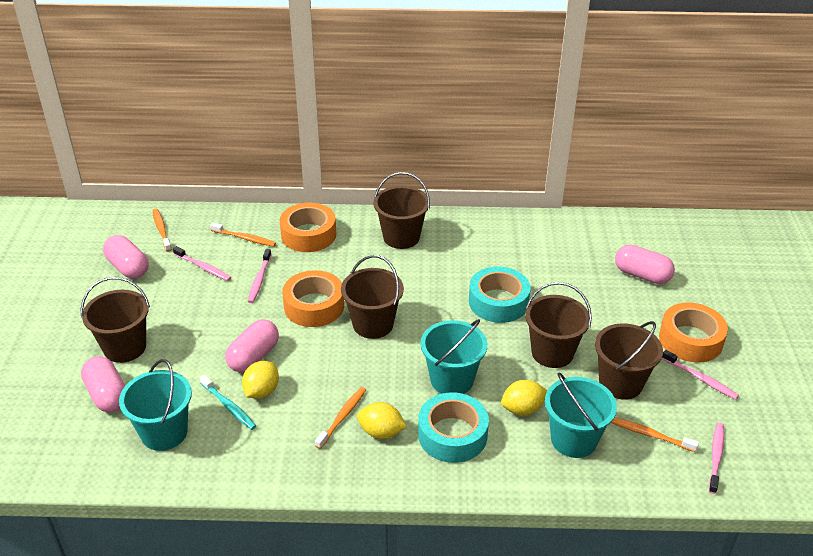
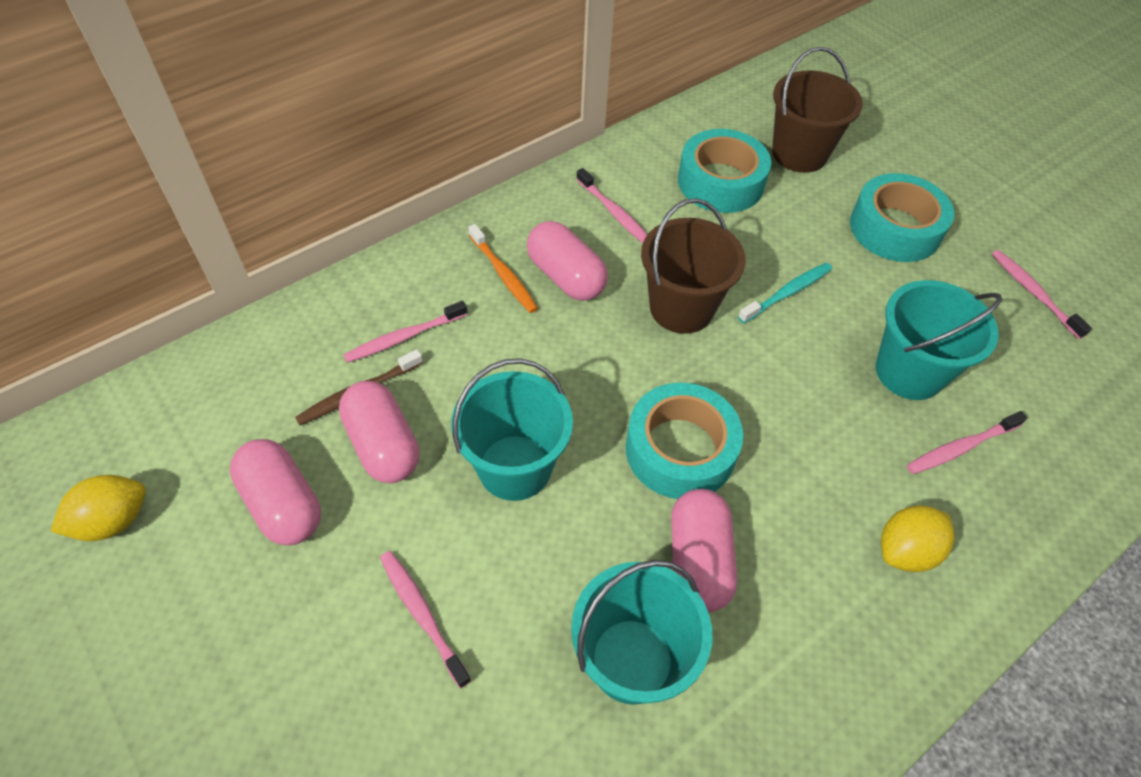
brown bucket: 5 -> 2
brown toothbrush: 0 -> 1
orange tape: 3 -> 0
orange toothbrush: 4 -> 1
pink toothbrush: 4 -> 5
turquoise tape: 2 -> 3
yellow lemon: 3 -> 2

